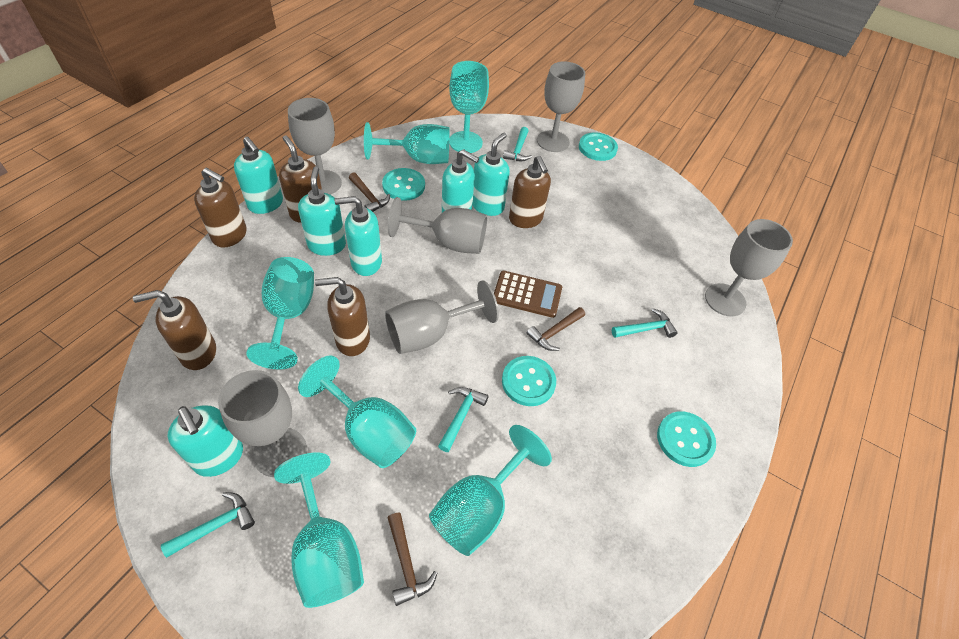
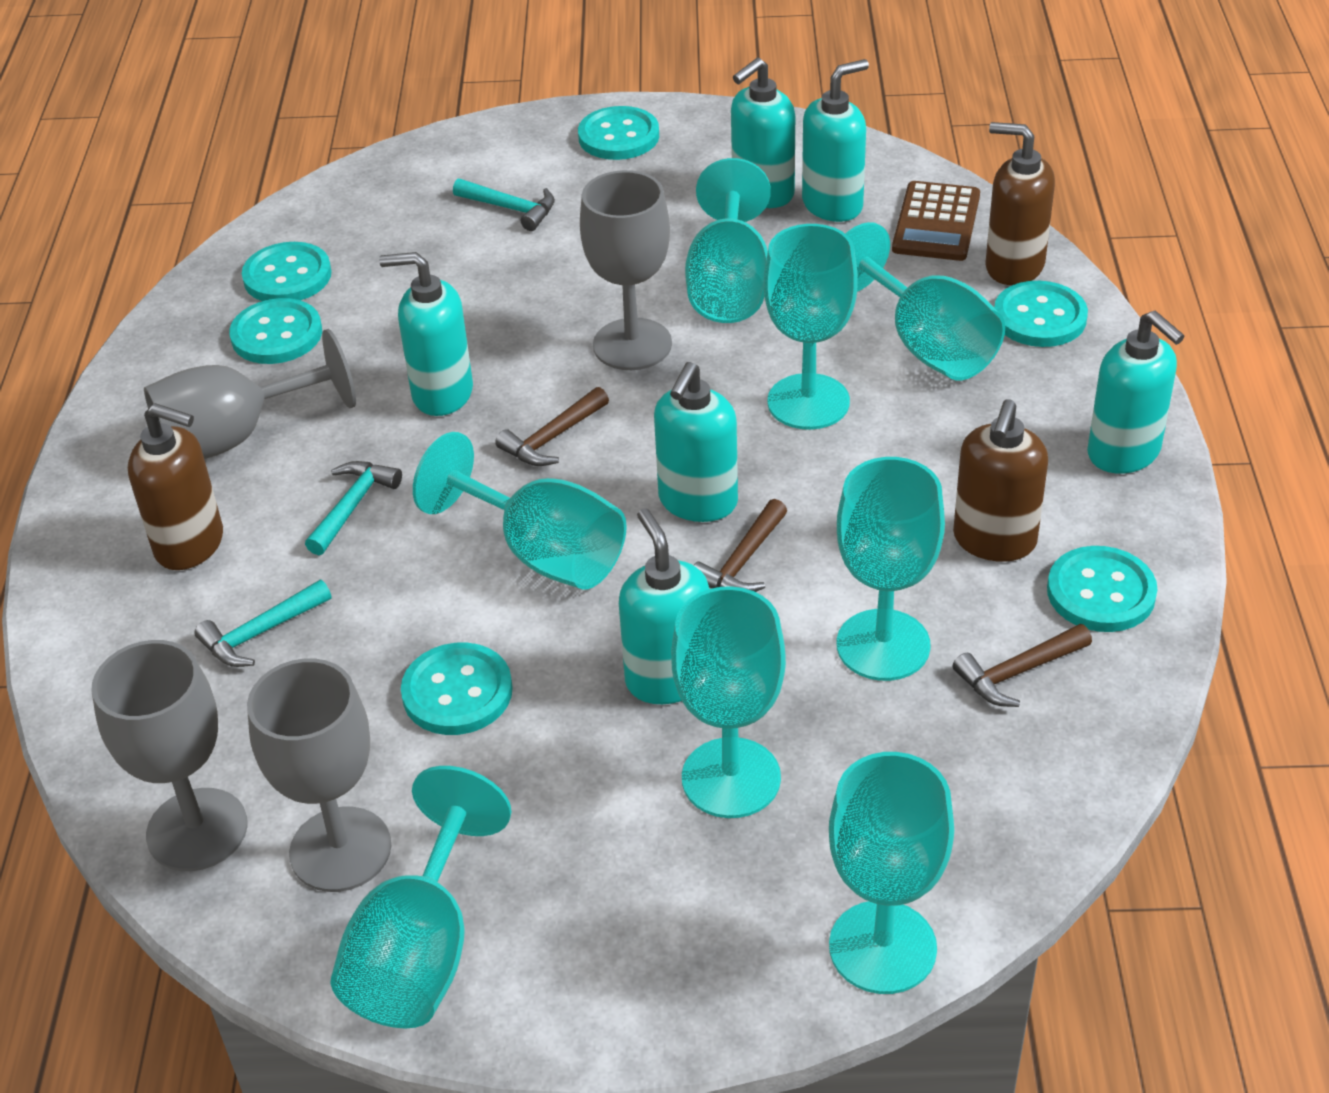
brown soap dispenser: 5 -> 3
grey goblet: 6 -> 4
turquoise button: 4 -> 6
turquoise goblet: 6 -> 8
turquoise hammer: 4 -> 3

